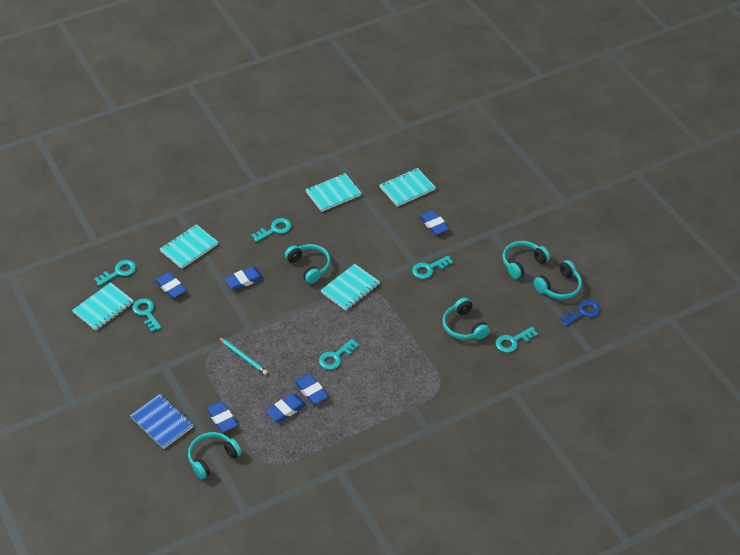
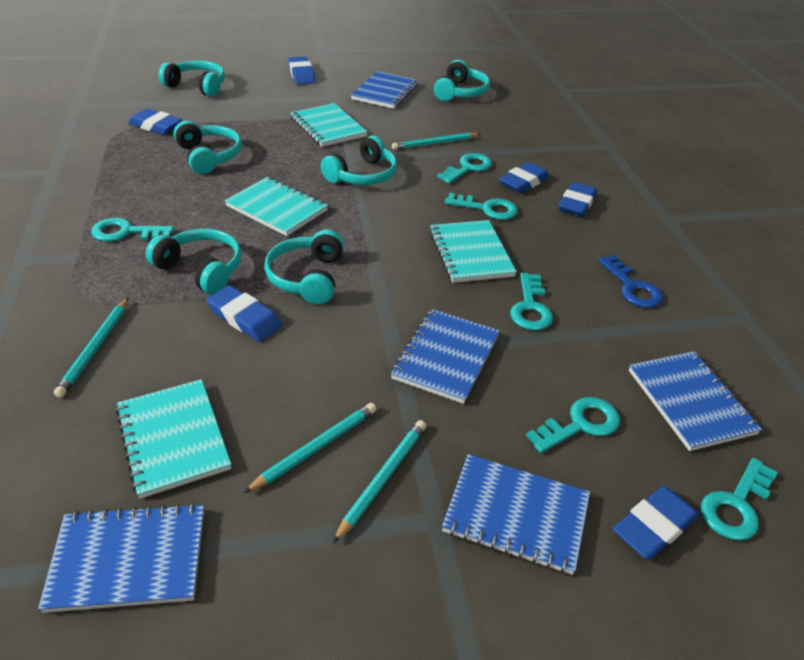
blue notebook: 1 -> 5
turquoise headphones: 5 -> 6
turquoise notebook: 5 -> 4
turquoise pencil: 1 -> 4

